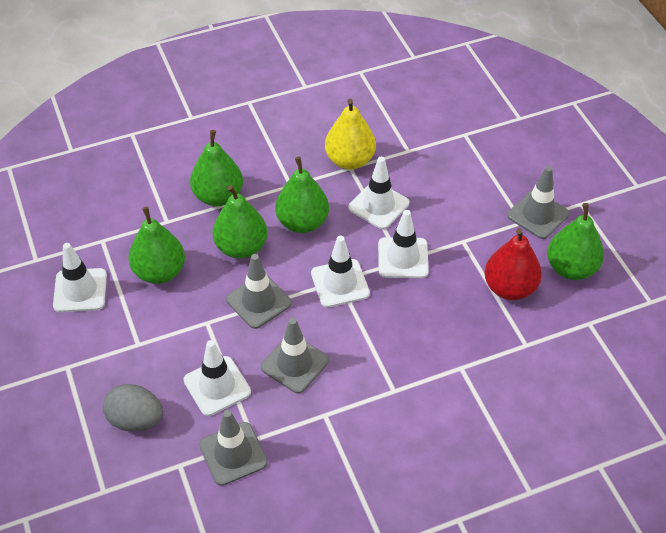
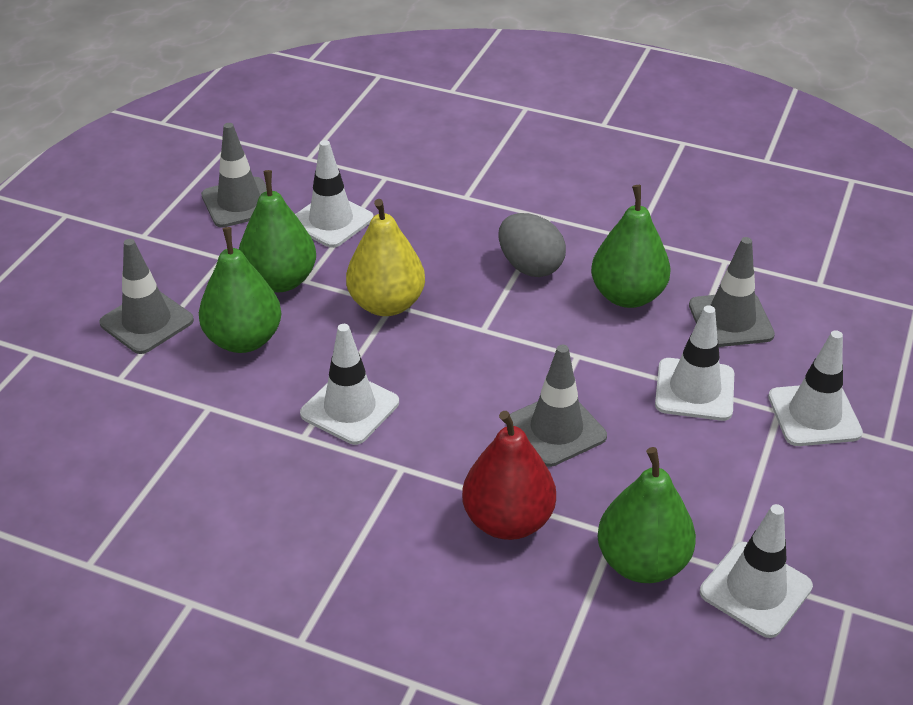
green pear: 5 -> 4

